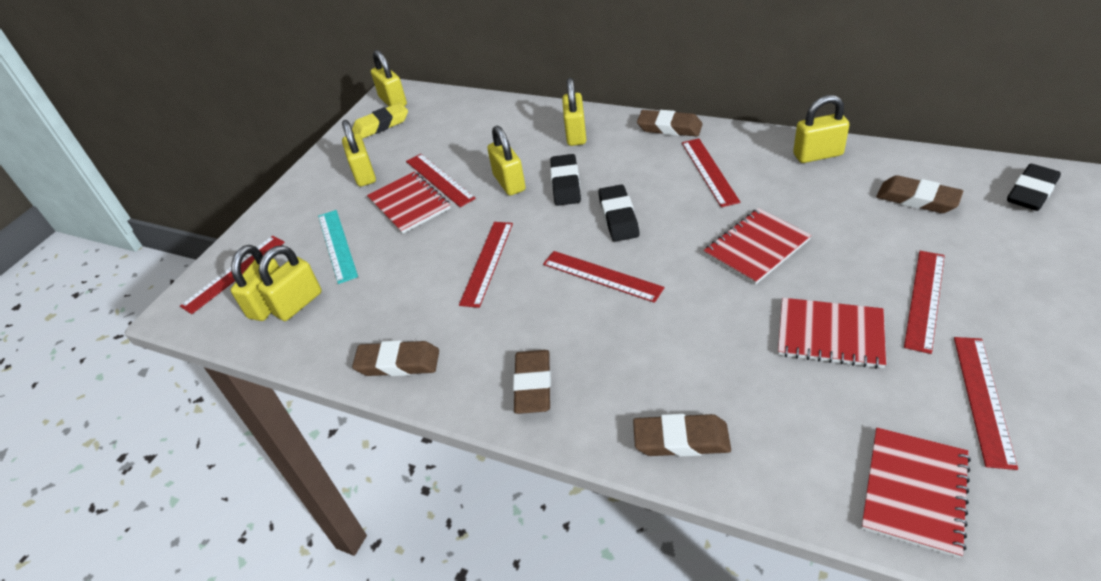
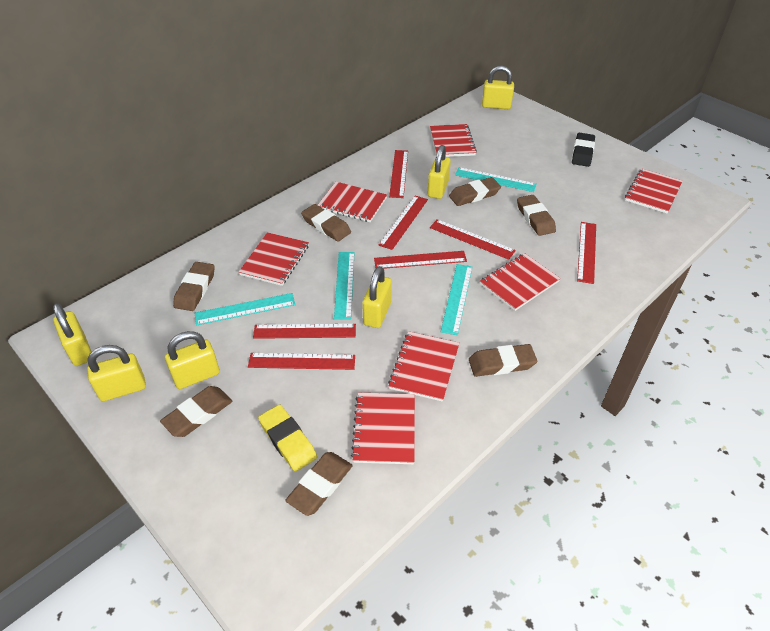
black eraser: 3 -> 1
brown eraser: 5 -> 7
red notebook: 4 -> 7
turquoise ruler: 1 -> 4
yellow padlock: 7 -> 6

